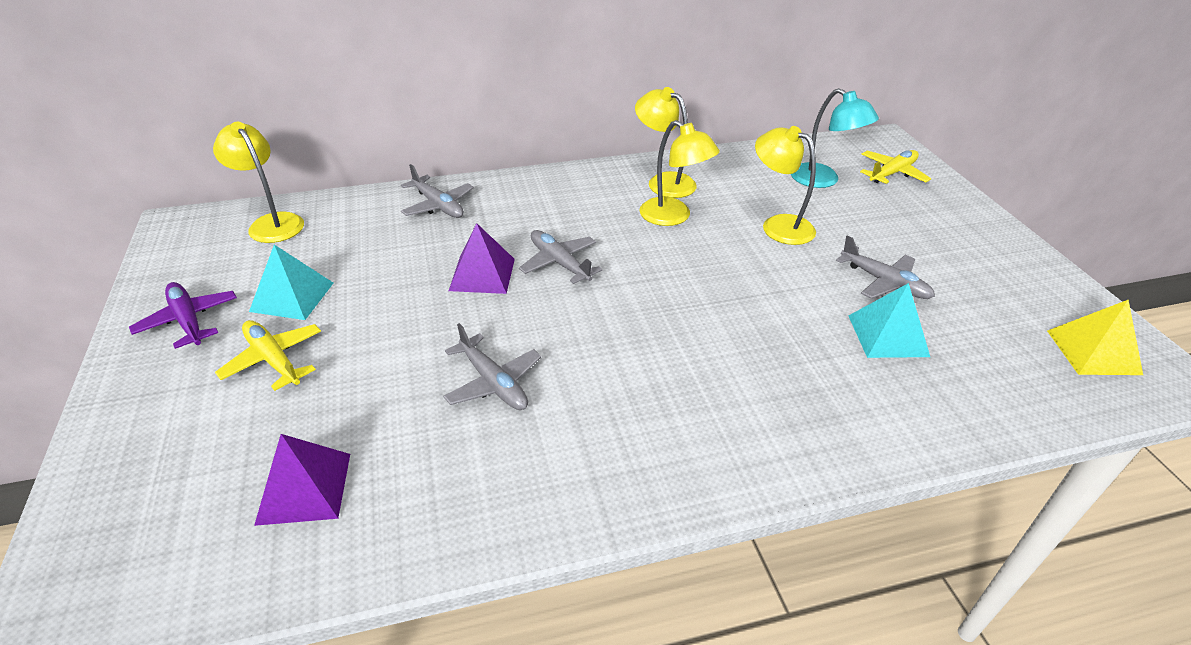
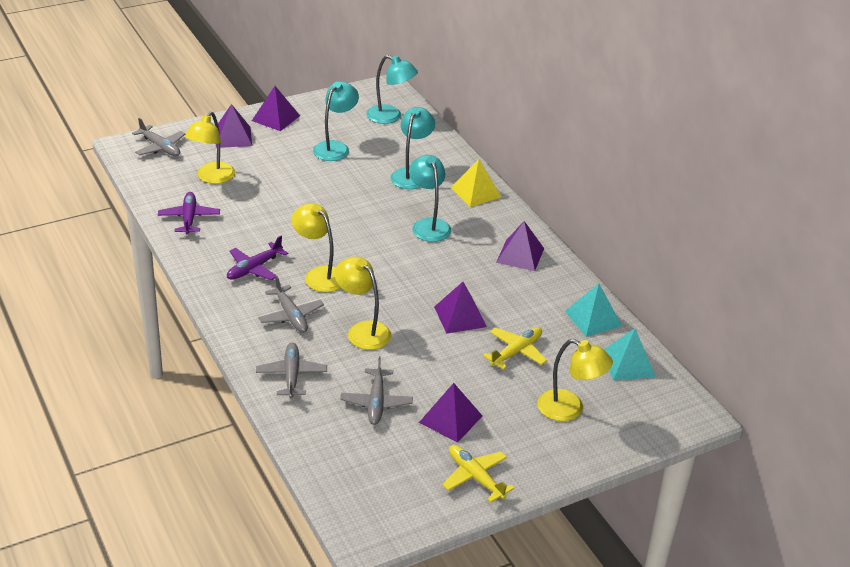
purple plane: 1 -> 2
purple pyramid: 2 -> 5
turquoise lamp: 1 -> 4

